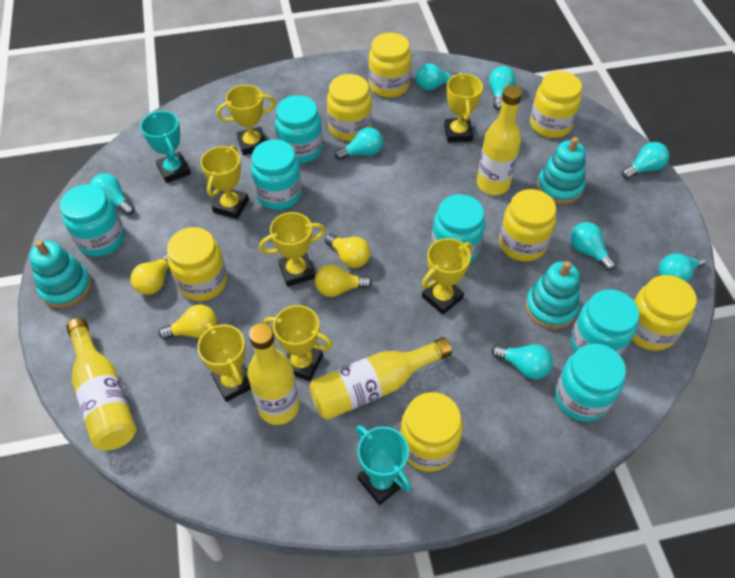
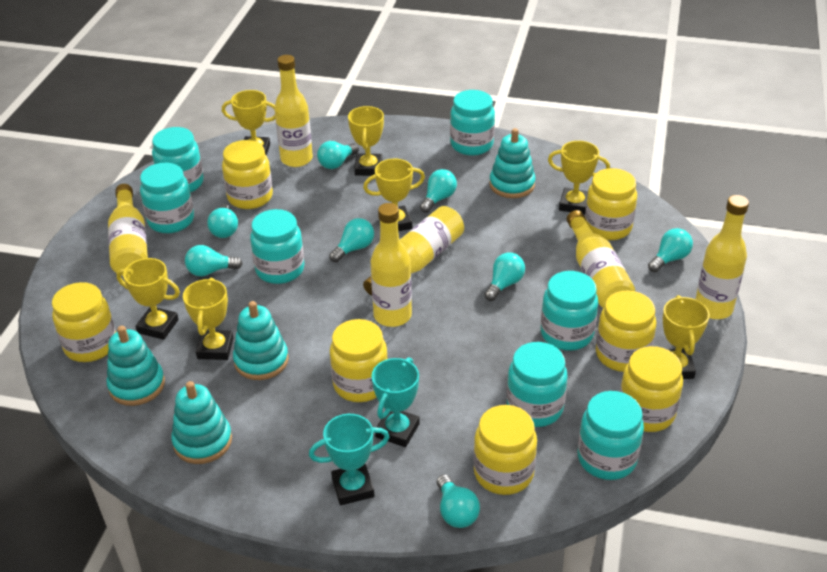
turquoise jar: 6 -> 7
turquoise stacking toy: 3 -> 4
yellow bottle: 4 -> 6
yellow light bulb: 4 -> 0

